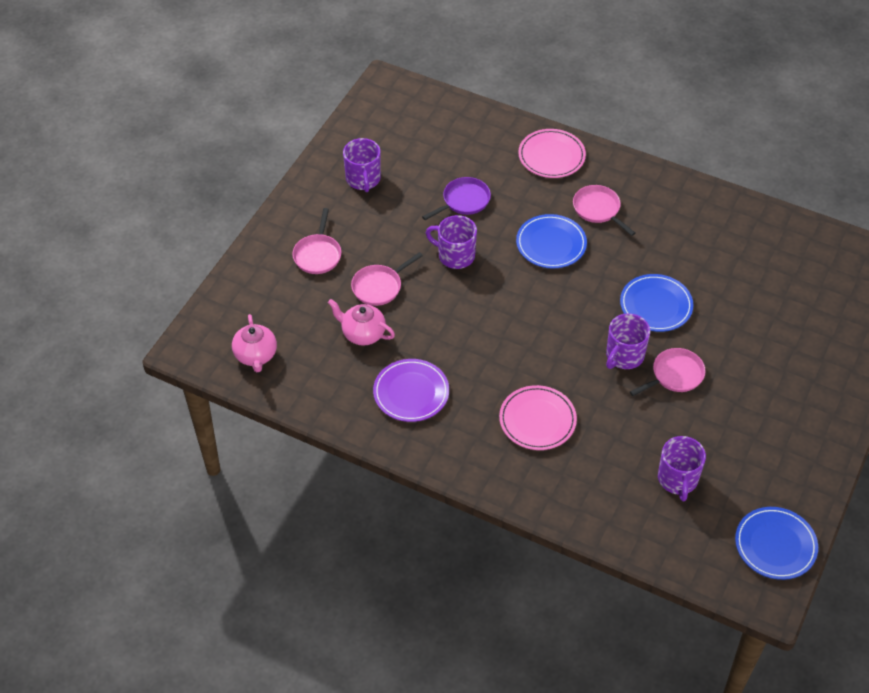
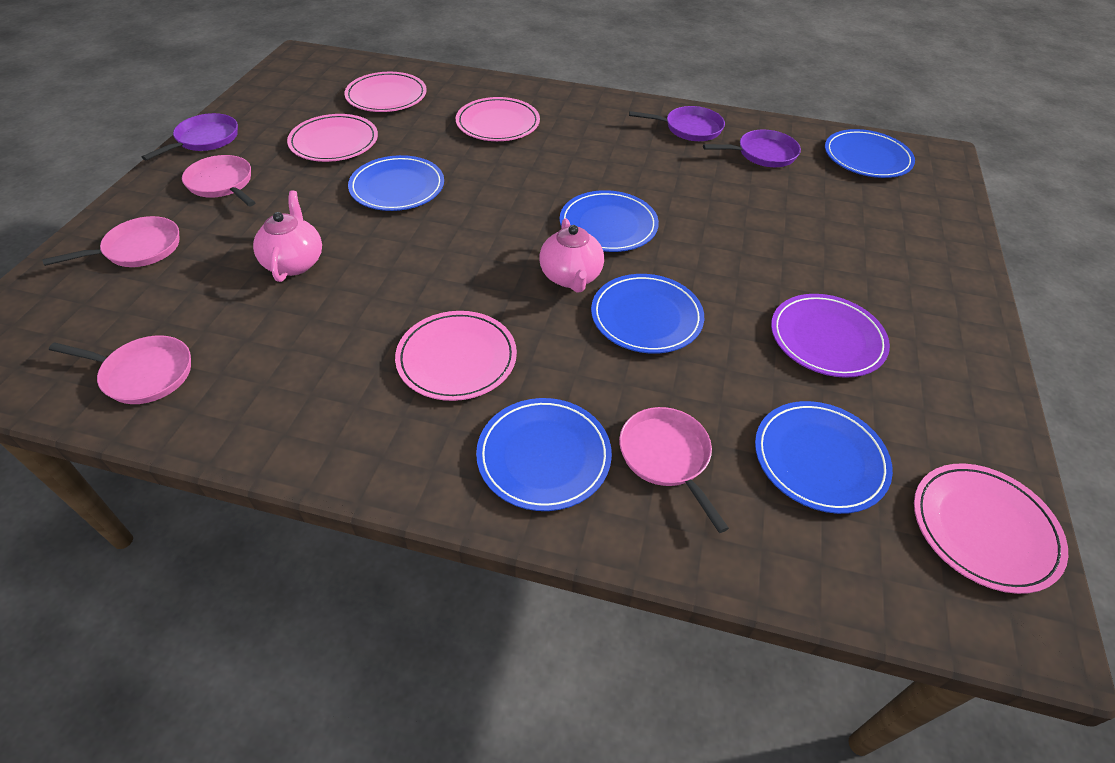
blue plate: 3 -> 6
pink plate: 2 -> 5
purple mug: 4 -> 0
purple pan: 1 -> 3

